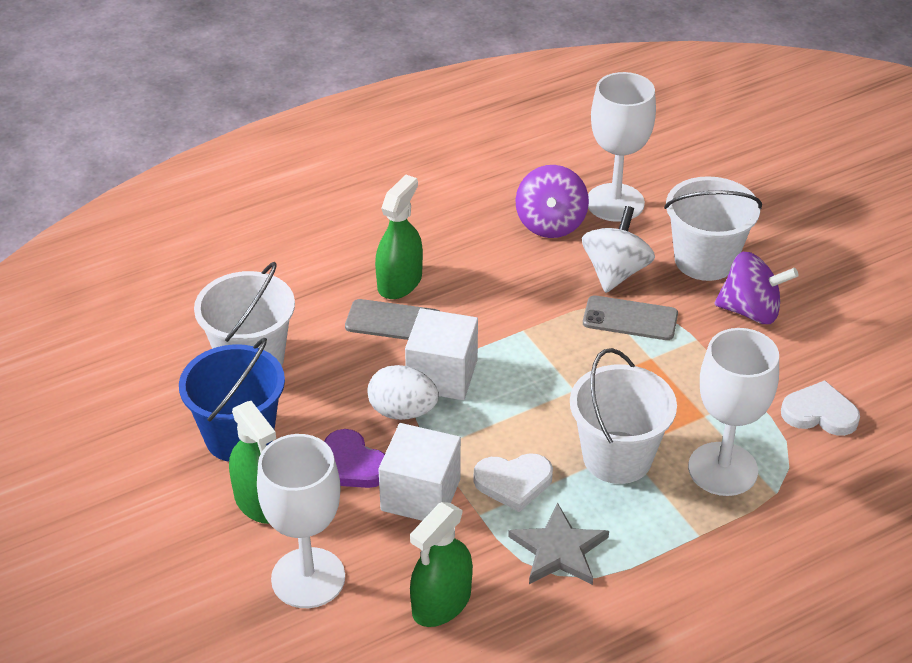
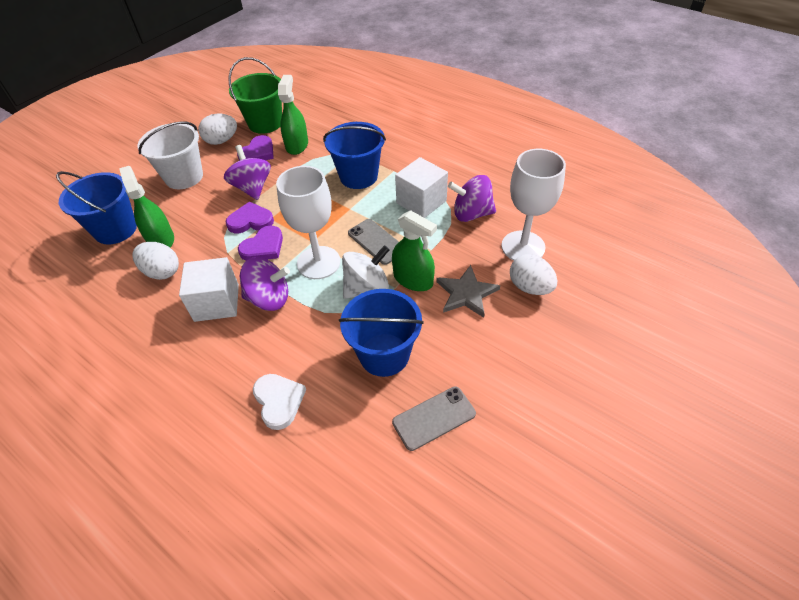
blue bucket: 1 -> 3
green bucket: 0 -> 1
purple heart: 1 -> 3
purple spinning top: 2 -> 3
white bucket: 3 -> 1
white egg: 1 -> 3
white goblet: 3 -> 2
white heart: 2 -> 1

